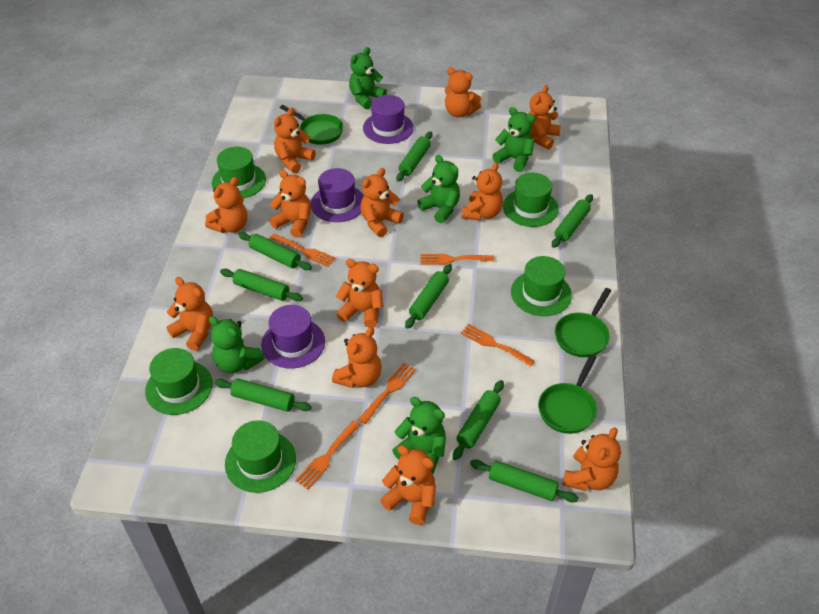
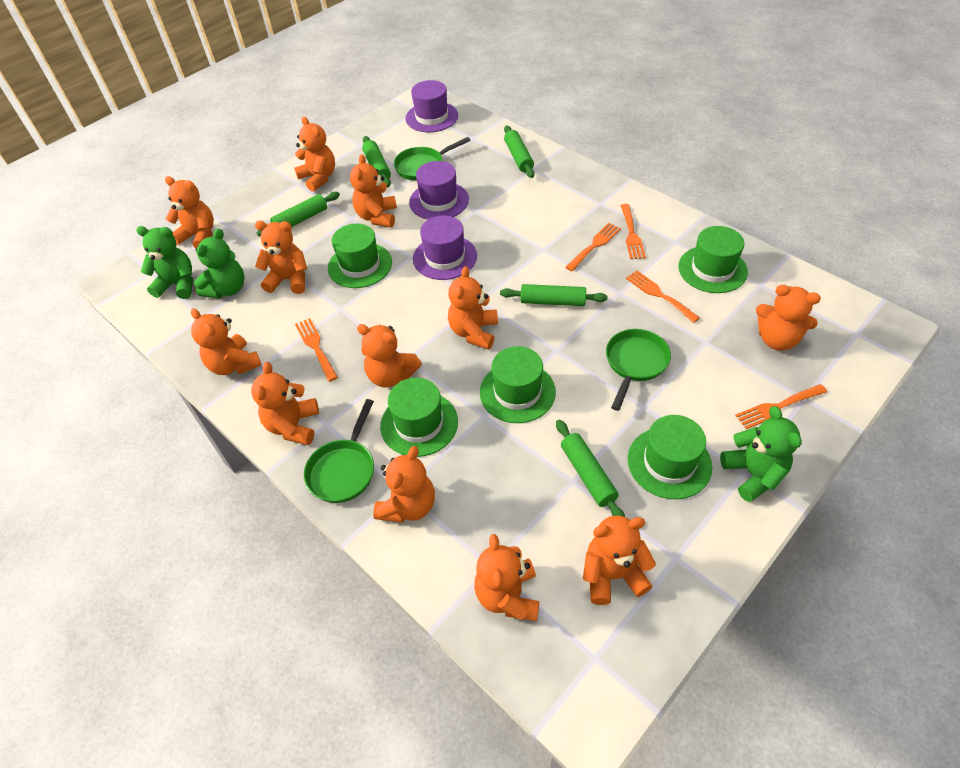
green rolling pin: 8 -> 5
green teddy bear: 5 -> 3

